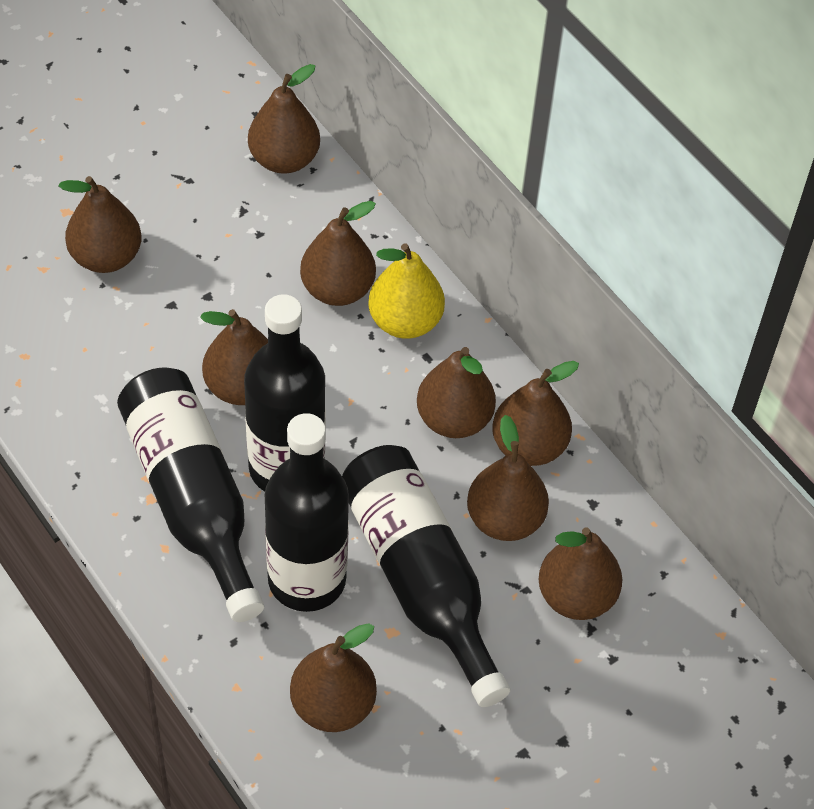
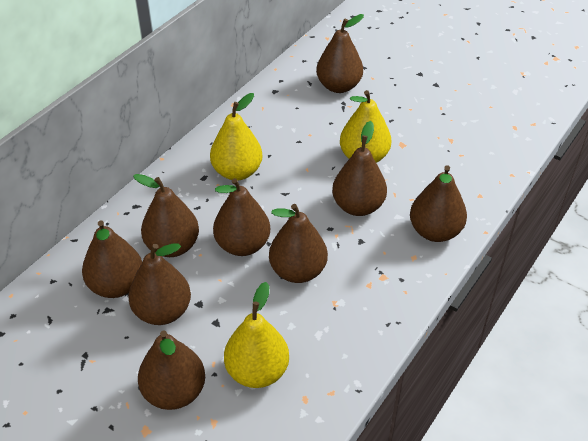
black bottle: 4 -> 0
yellow pear: 1 -> 3

